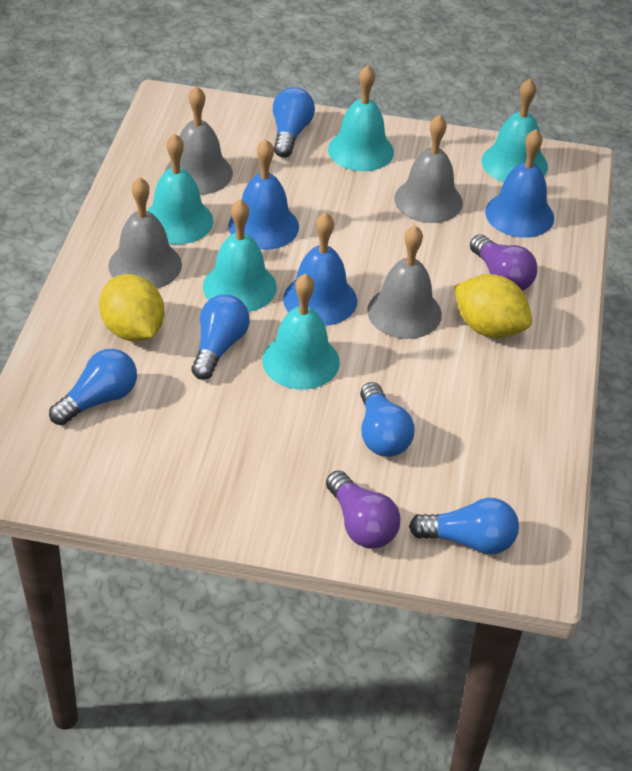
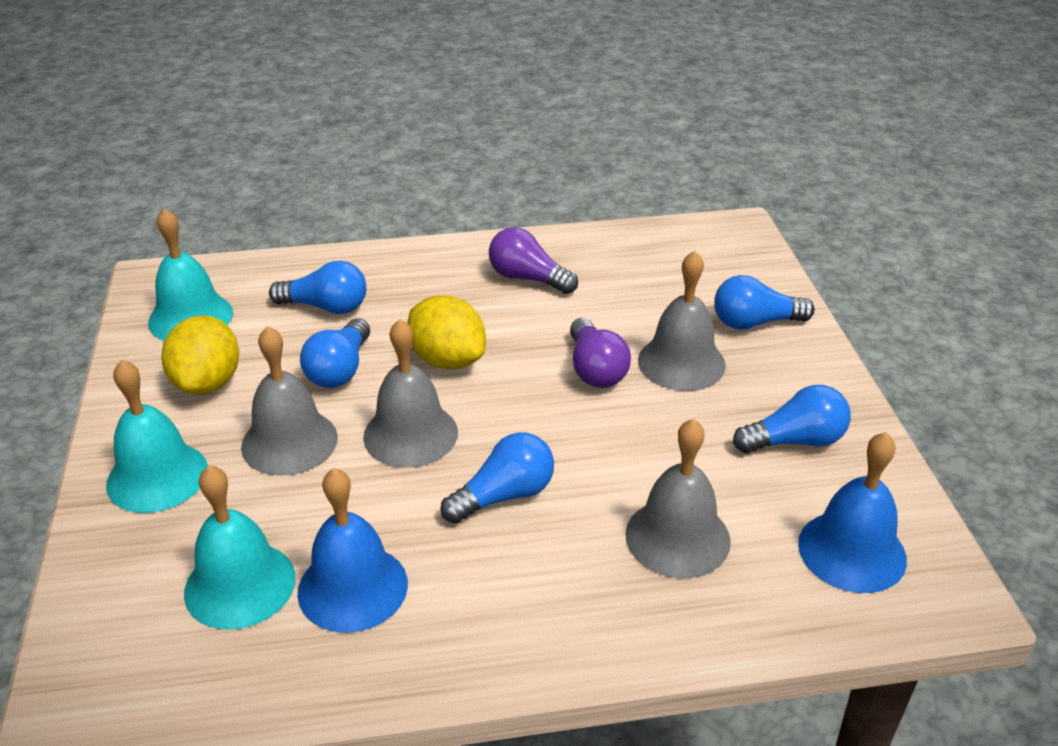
blue bell: 3 -> 2
turquoise bell: 5 -> 3

